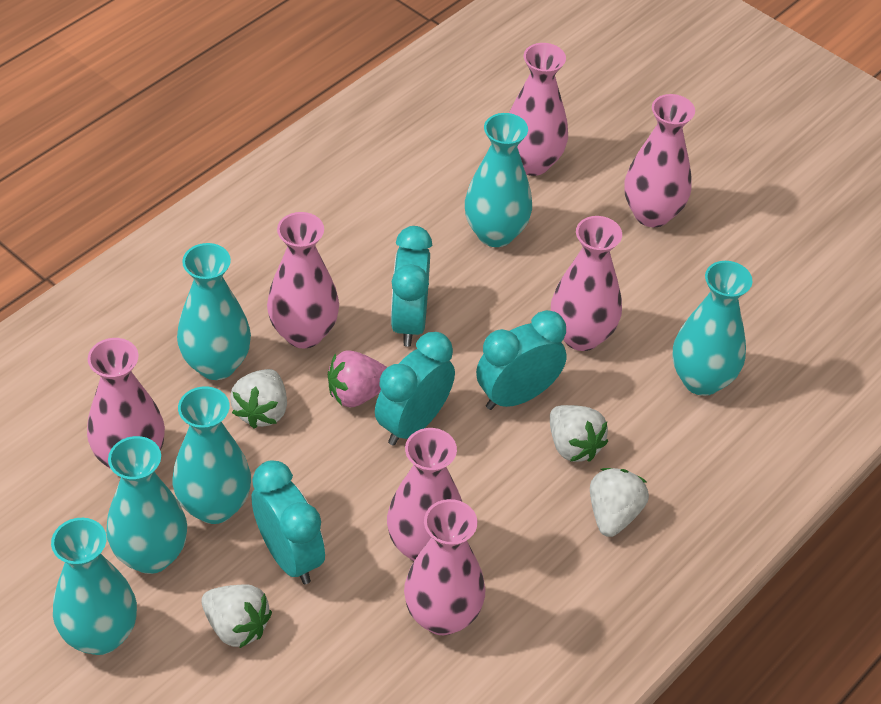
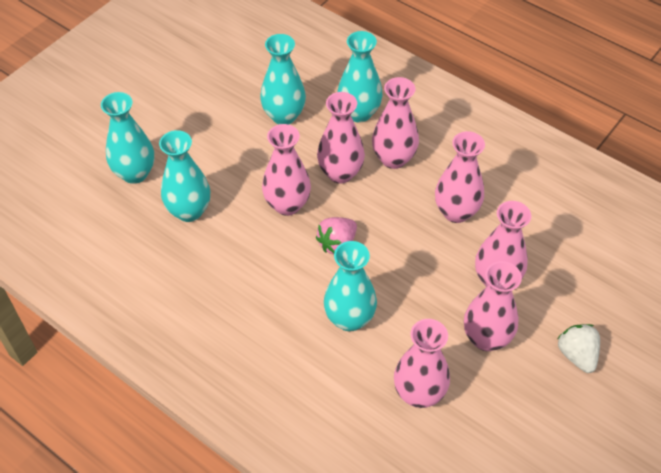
turquoise clock: 4 -> 0
turquoise vase: 6 -> 5
white strawberry: 4 -> 1

